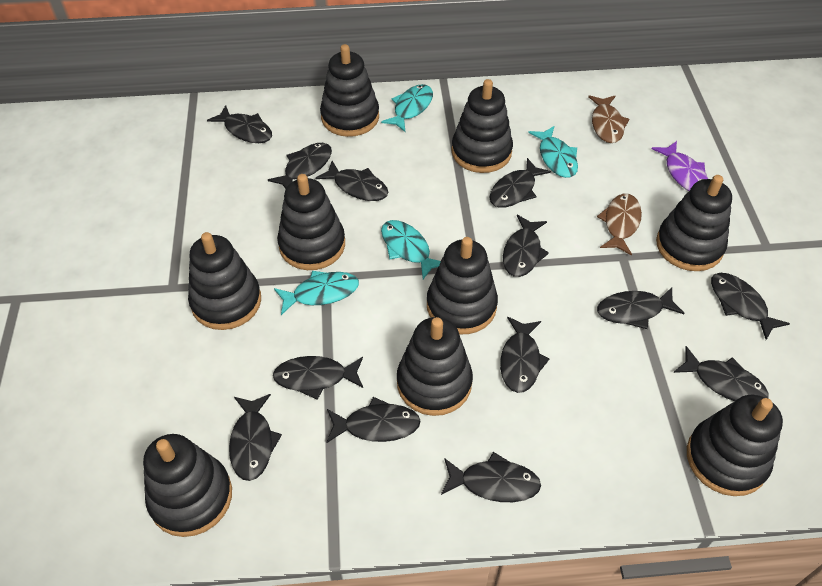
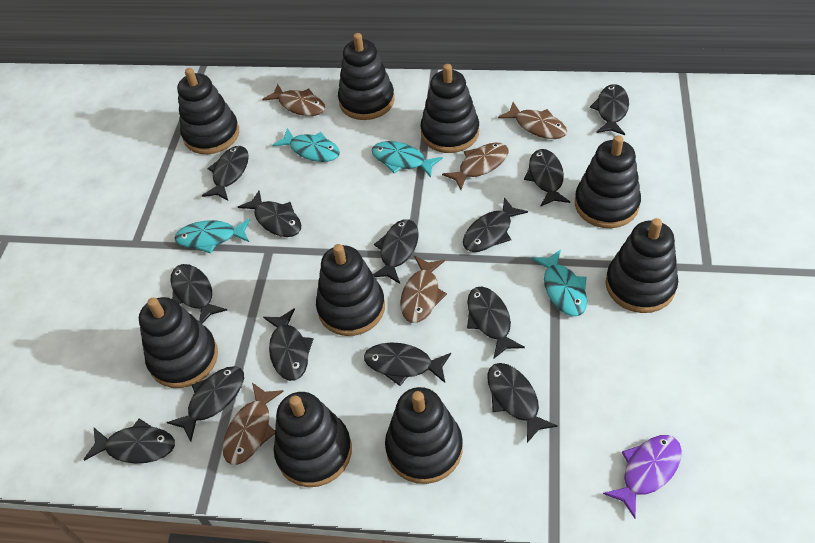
brown fish: 2 -> 5

